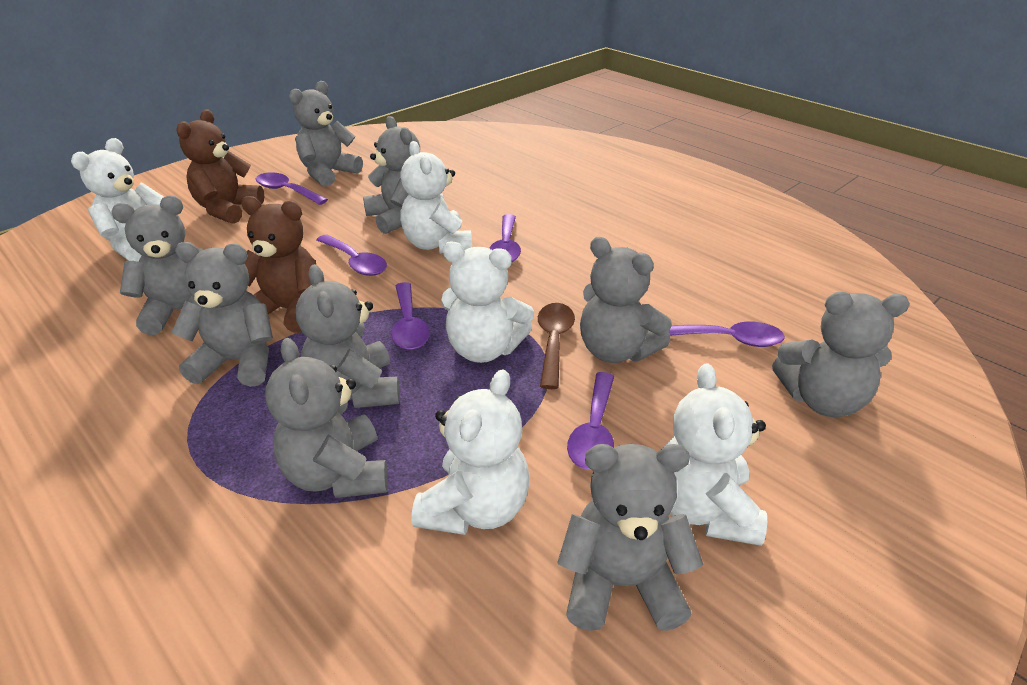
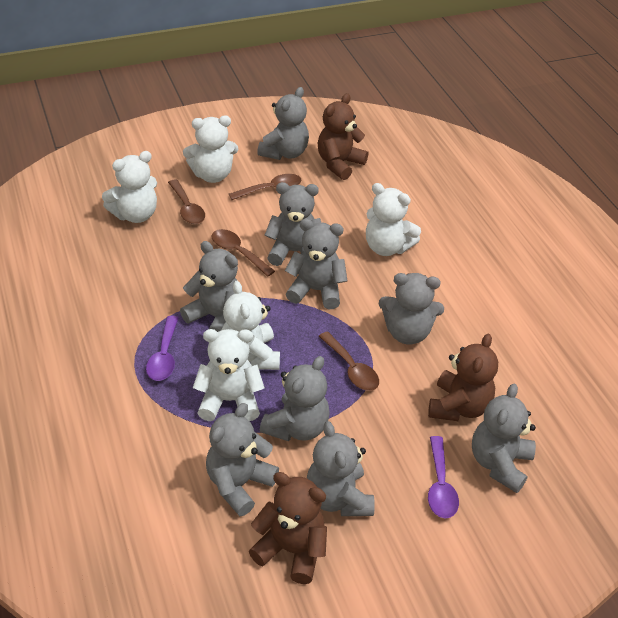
brown spoon: 1 -> 4
brown teddy bear: 2 -> 3
purple spoon: 6 -> 2

